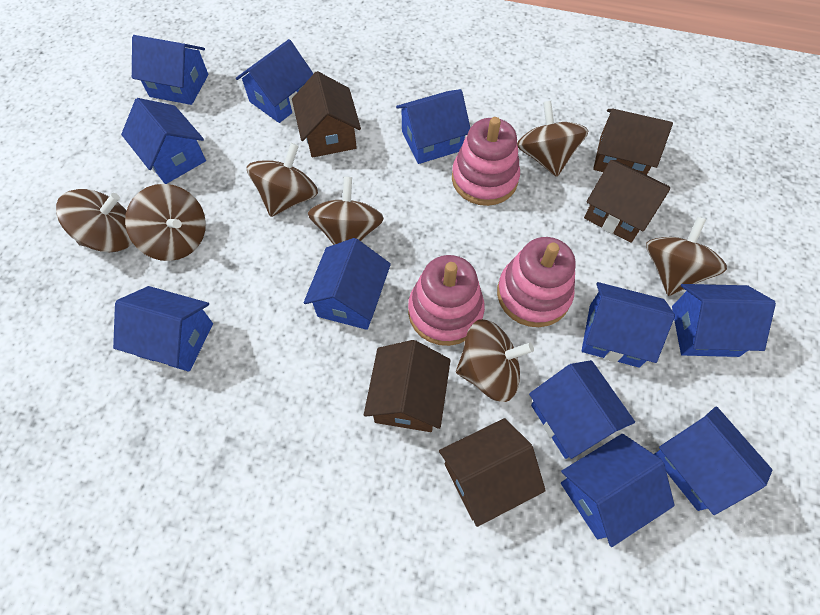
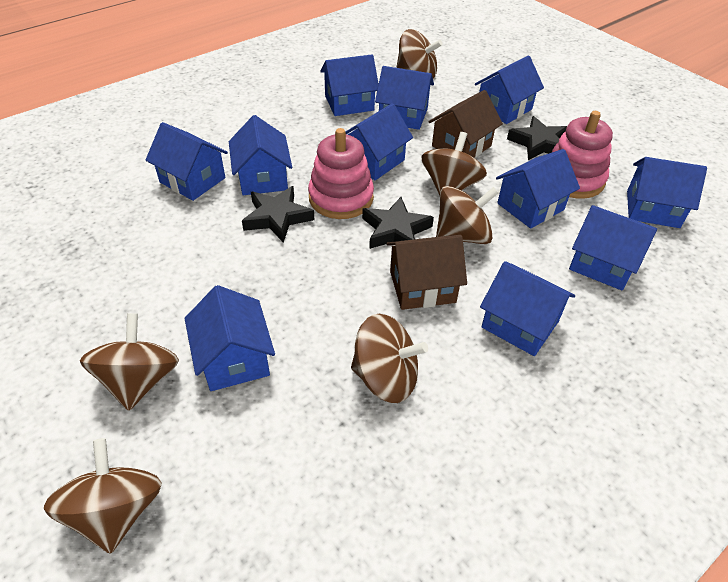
black star: 0 -> 3
brown house: 5 -> 2
brown spinning top: 7 -> 6
pink stacking toy: 3 -> 2

